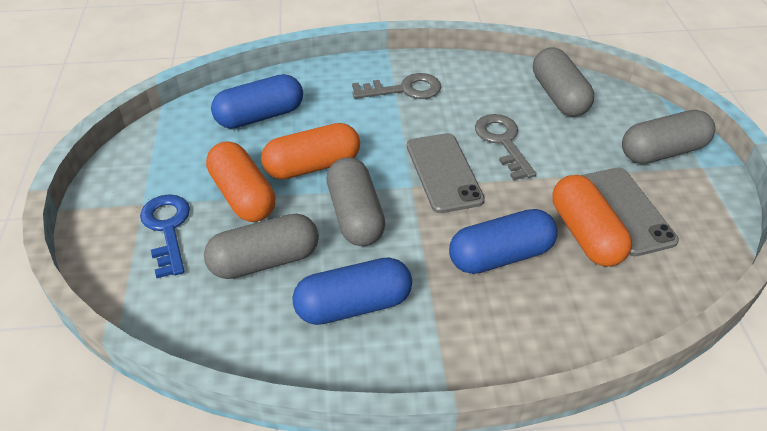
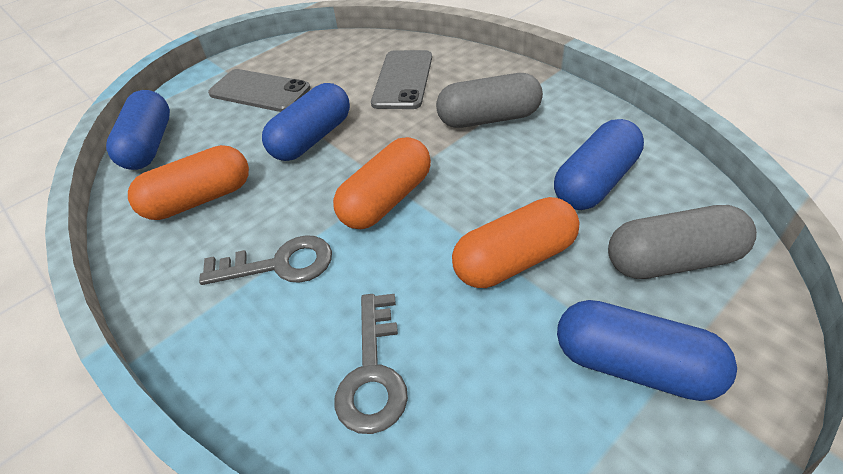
blue capsule: 3 -> 4
blue key: 1 -> 0
grey capsule: 4 -> 2

